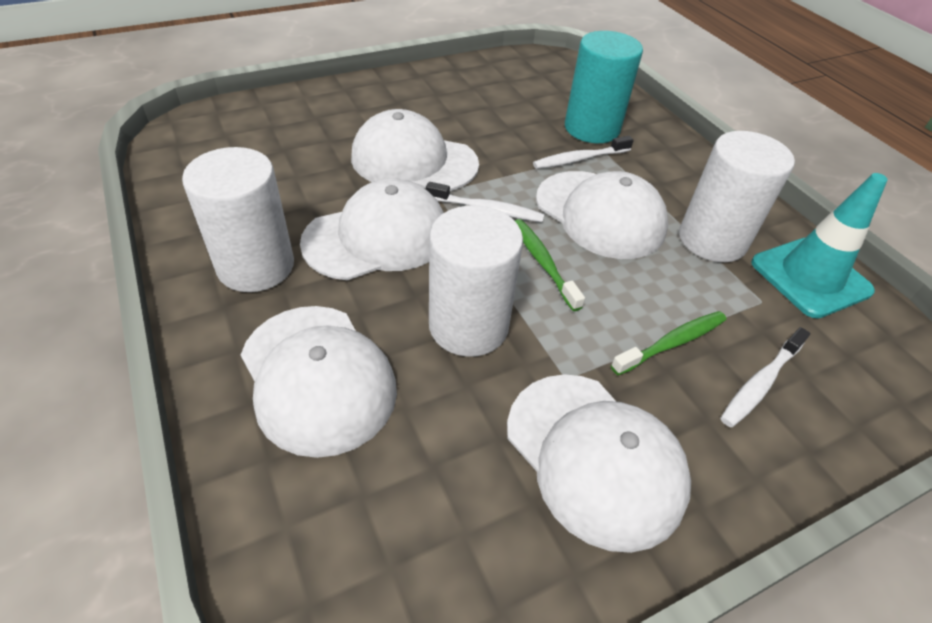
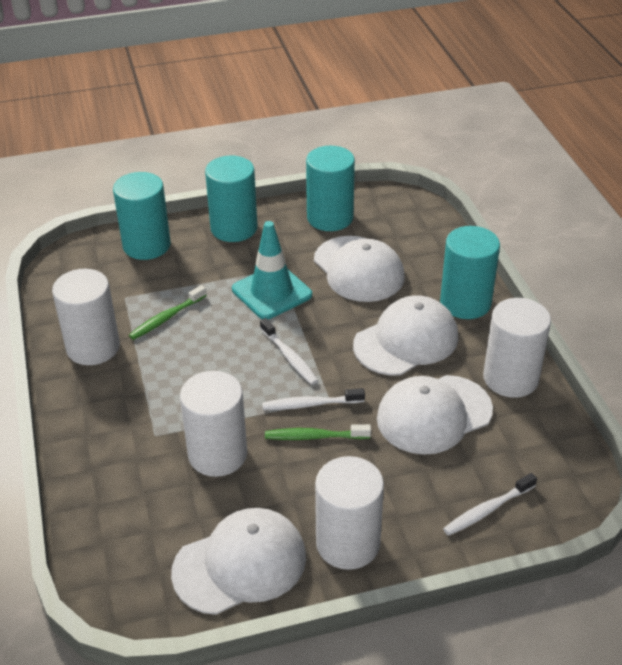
turquoise cylinder: 1 -> 4
white cap: 5 -> 4
white cylinder: 3 -> 4

